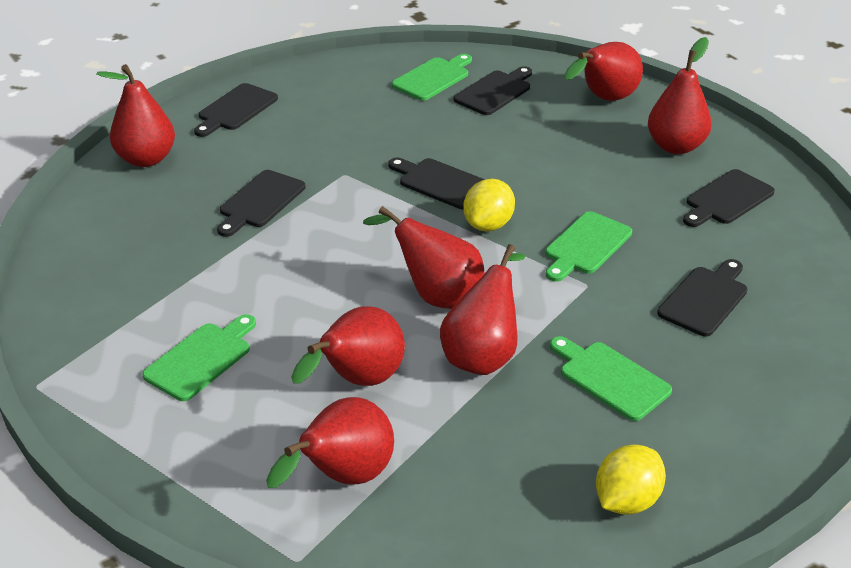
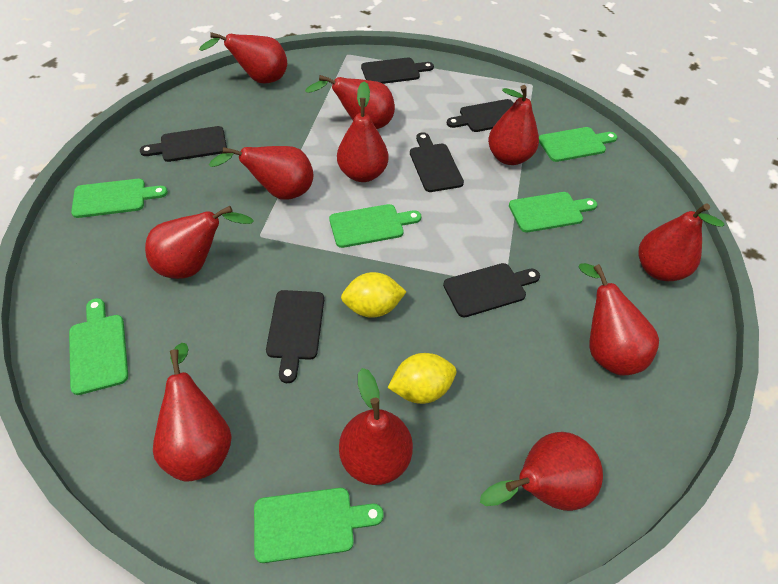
green cutting board: 4 -> 6
red pear: 7 -> 11

